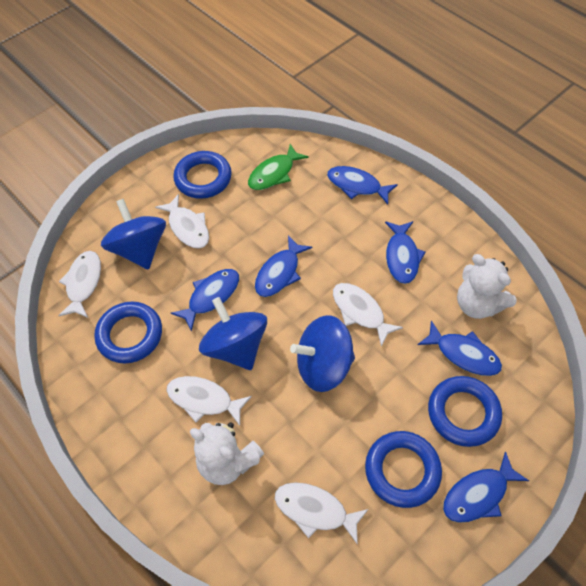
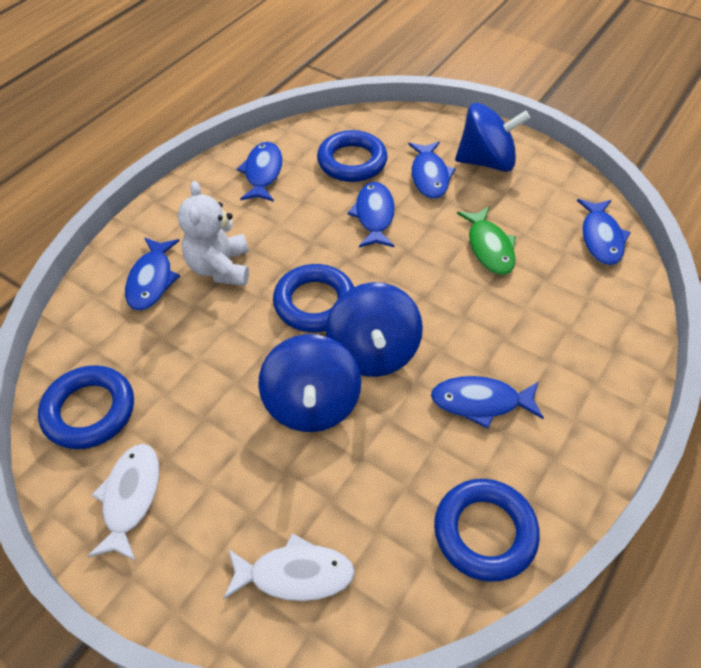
white fish: 5 -> 2
white teddy bear: 2 -> 1

